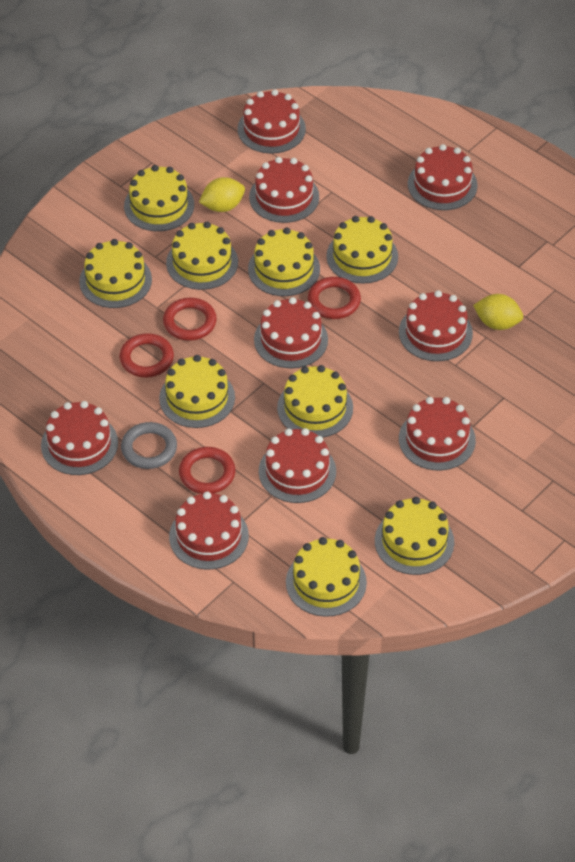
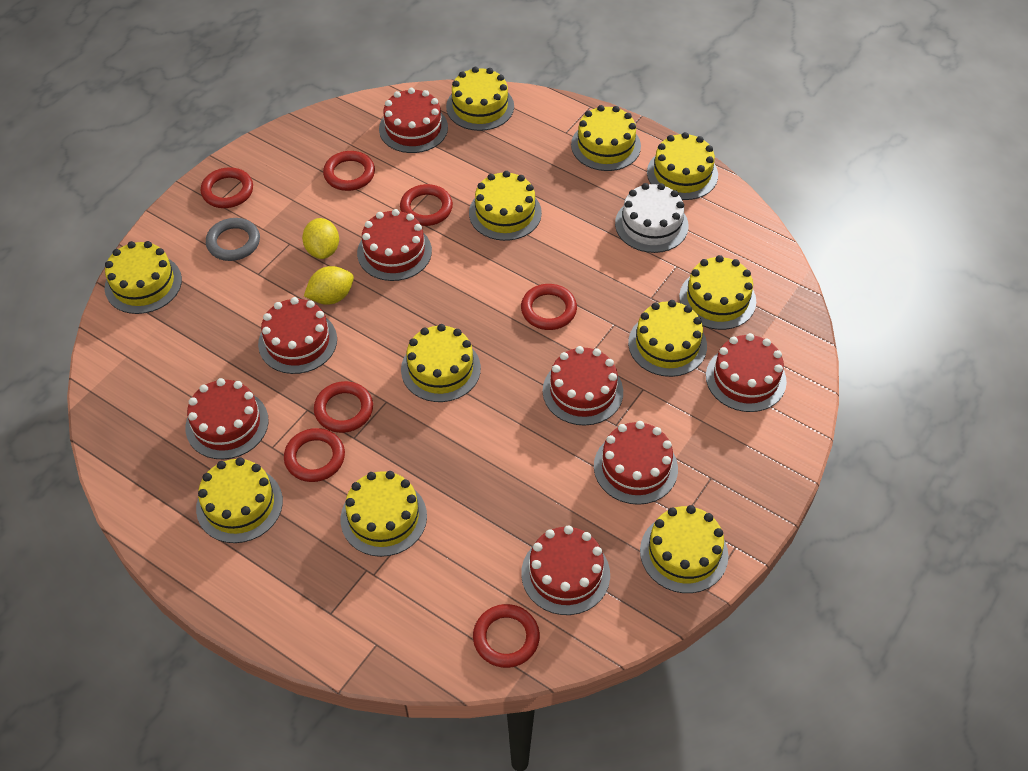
red cake: 9 -> 8
red ring: 4 -> 7
white cake: 0 -> 1
yellow cake: 9 -> 11

